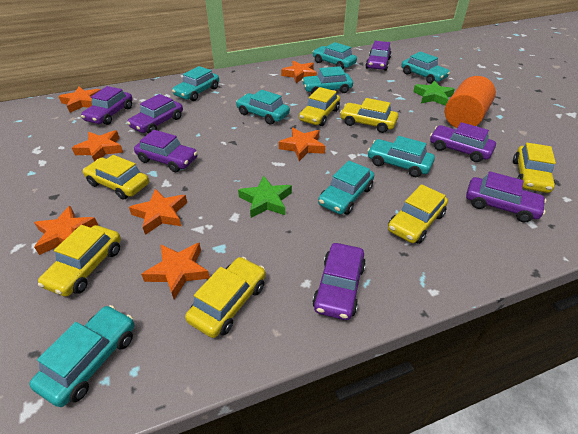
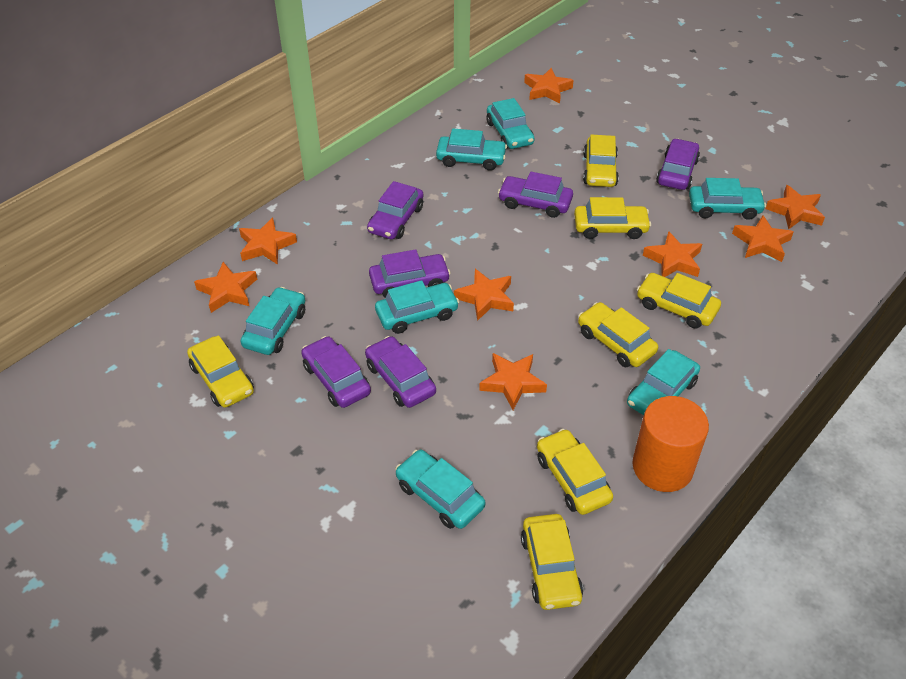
green star: 2 -> 0
orange star: 7 -> 8
purple car: 7 -> 6
turquoise car: 8 -> 7

